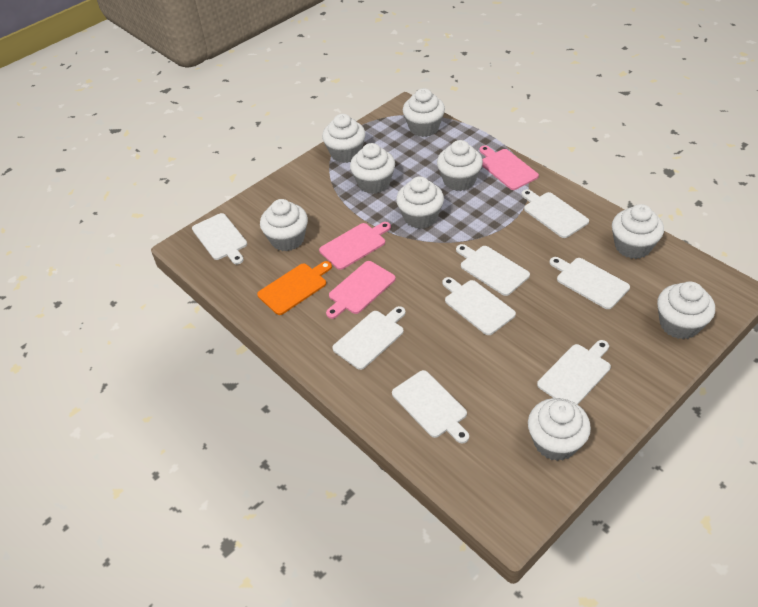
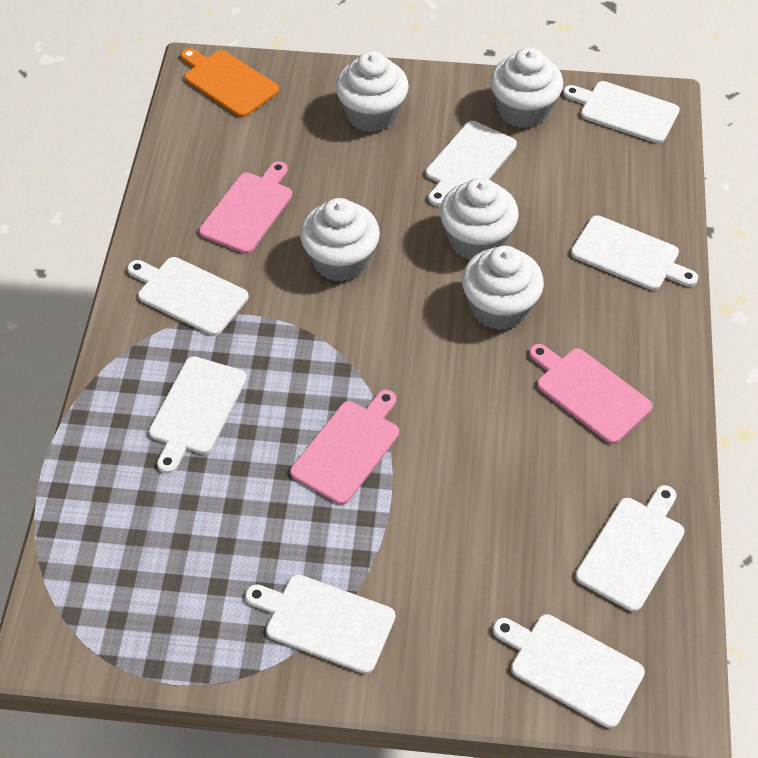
white cupcake: 9 -> 5

